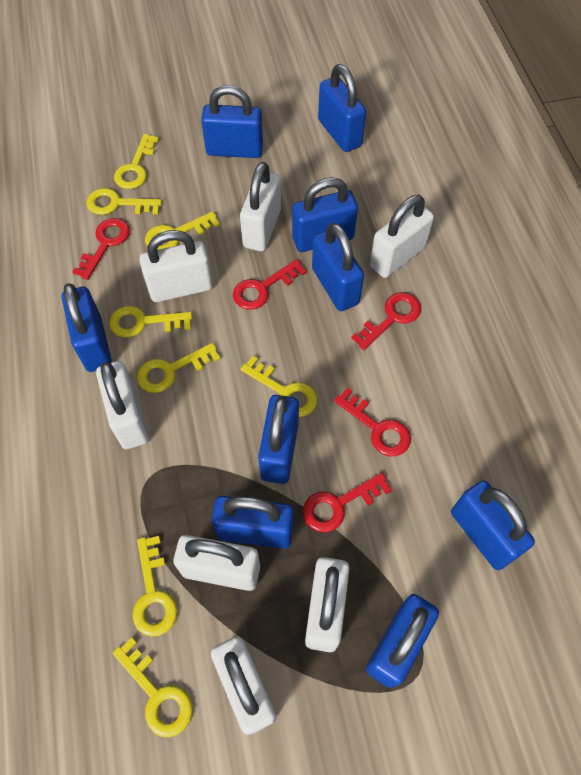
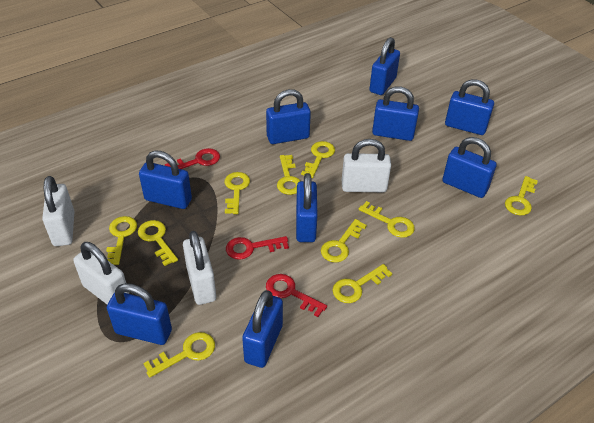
red key: 5 -> 3
white padlock: 7 -> 4
yellow key: 8 -> 10

